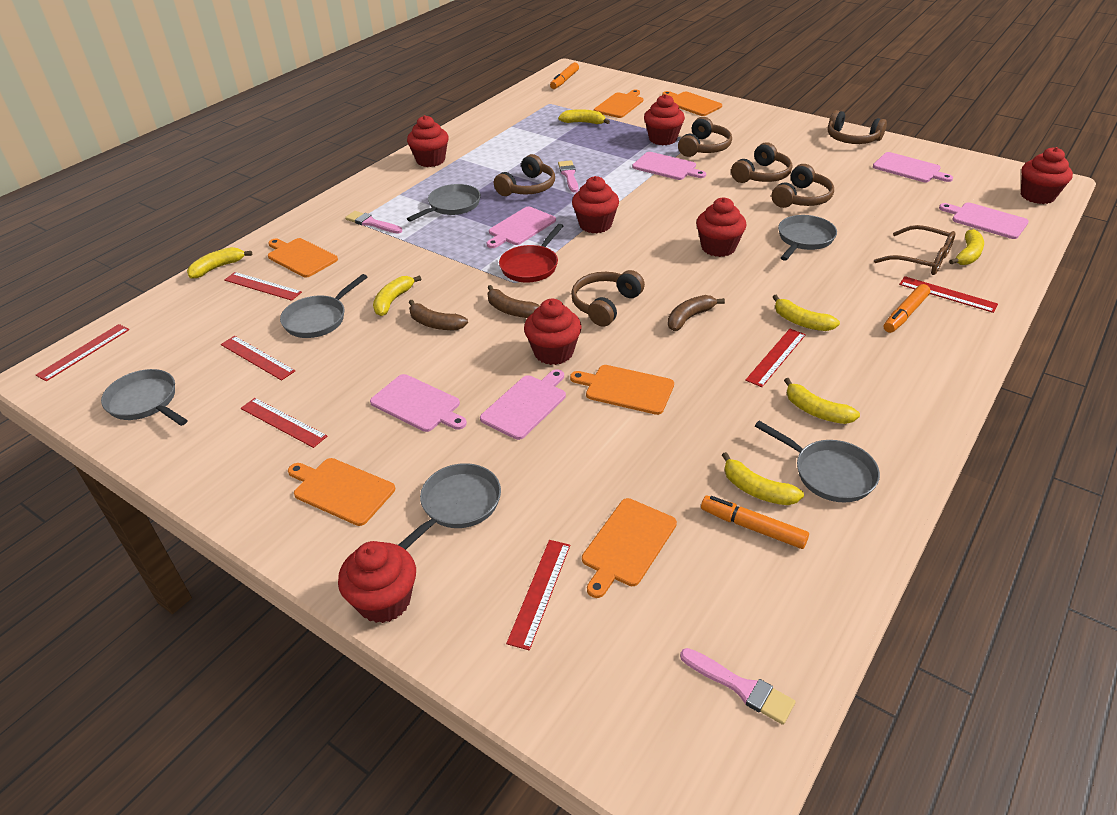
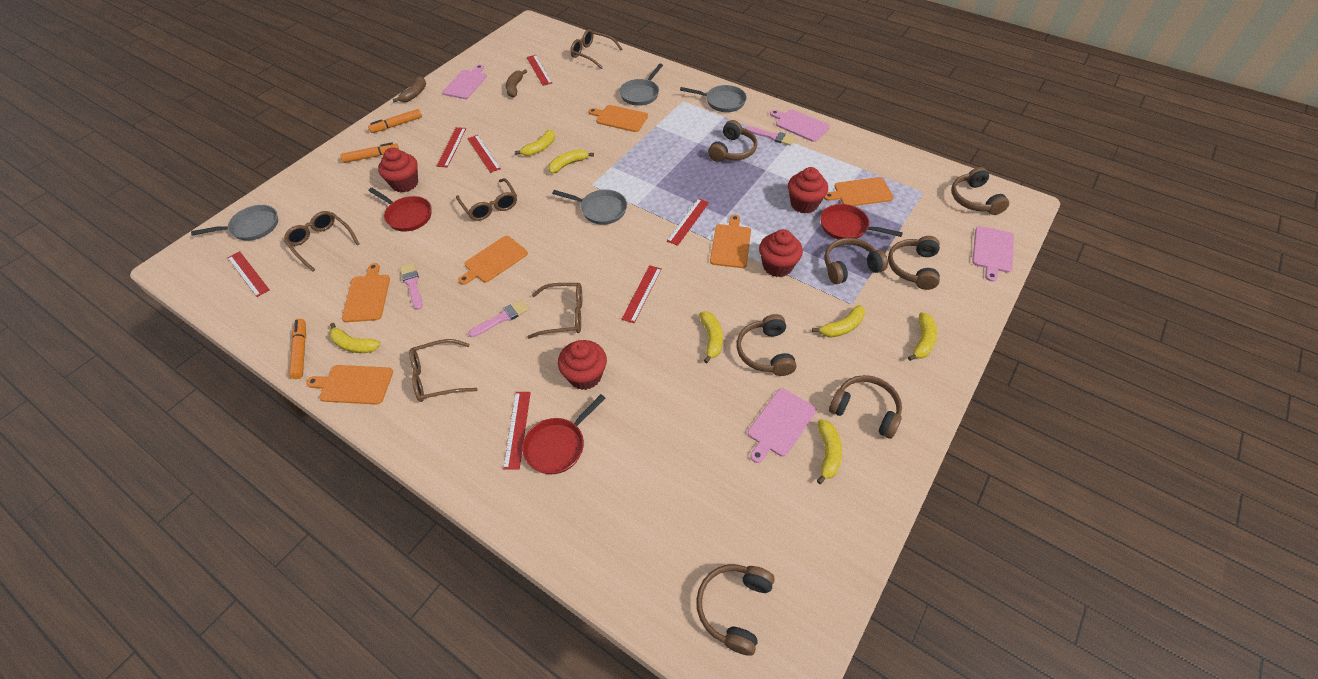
brown banana: 3 -> 2
brown glasses: 1 -> 5
brown headphones: 6 -> 7
grey pan: 6 -> 4
pink cutting board: 6 -> 4
red cupcake: 7 -> 4
red pan: 1 -> 3

